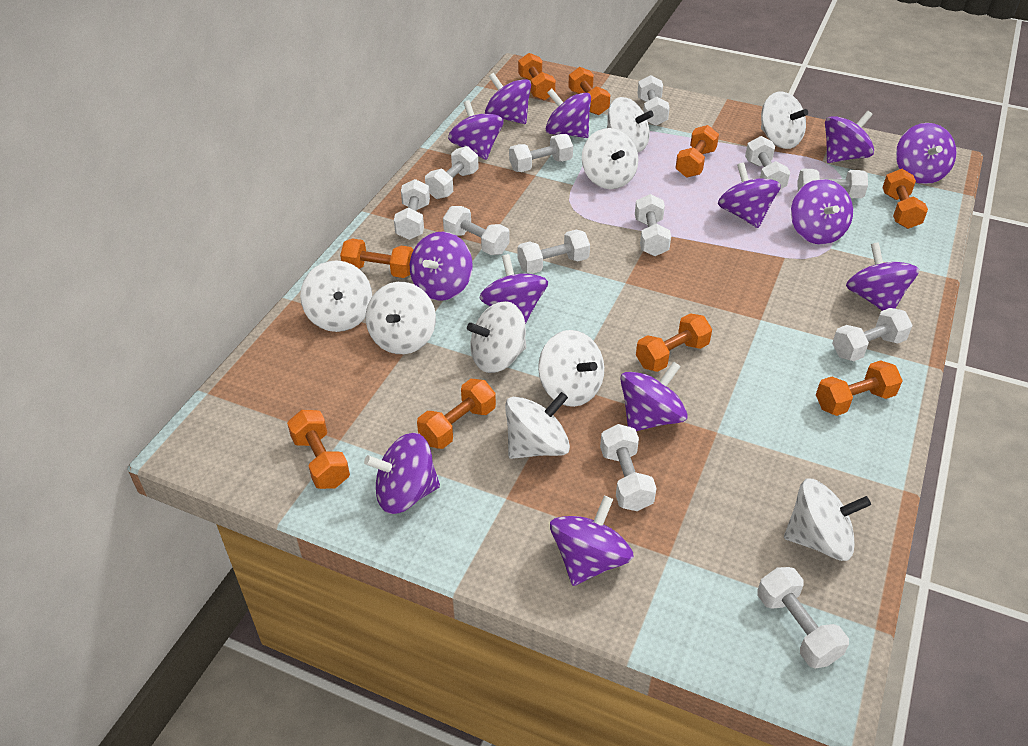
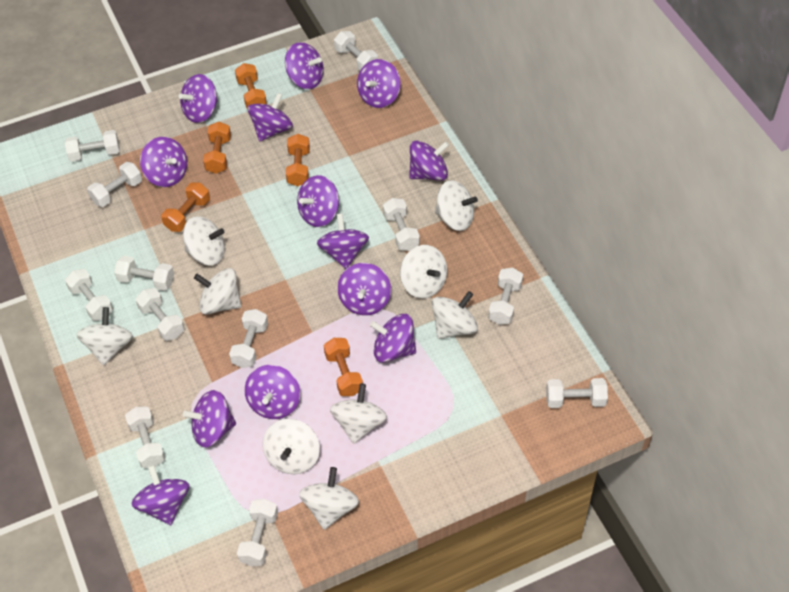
orange dumbbell: 9 -> 5

